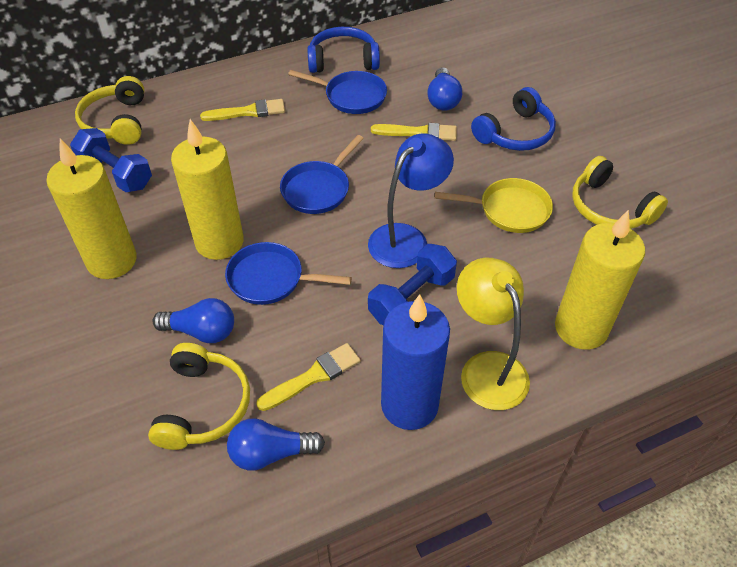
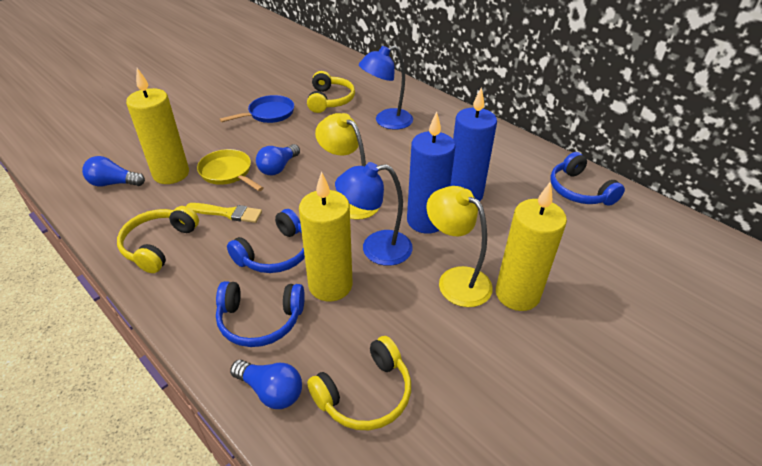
blue candle: 1 -> 2
blue dumbbell: 2 -> 0
blue headphones: 2 -> 3
blue lamp: 1 -> 2
blue pan: 3 -> 1
yellow brush: 3 -> 1
yellow lamp: 1 -> 2

